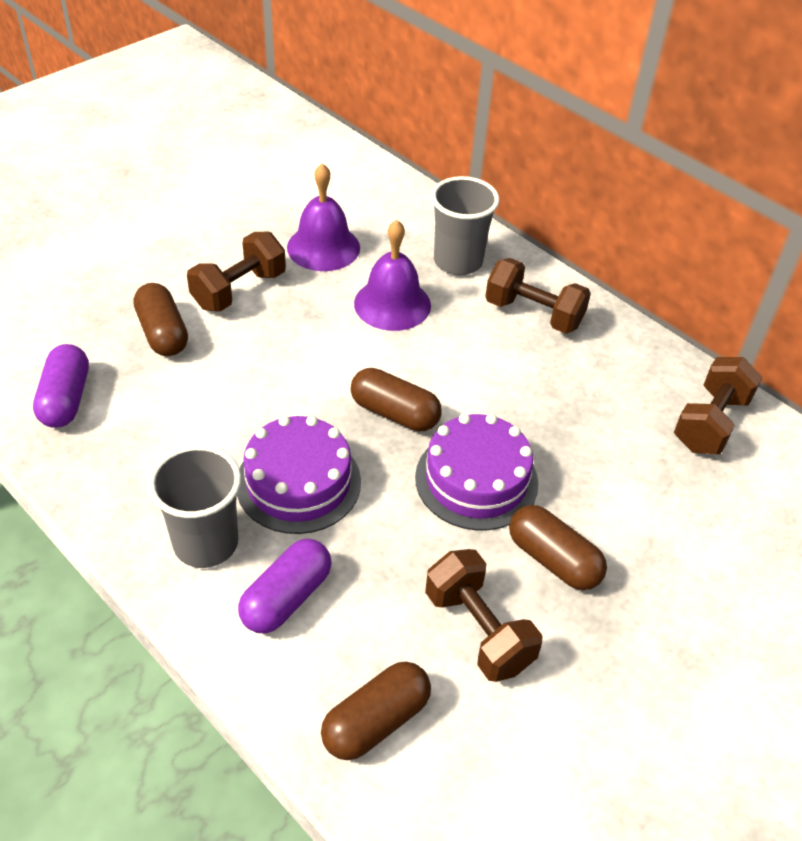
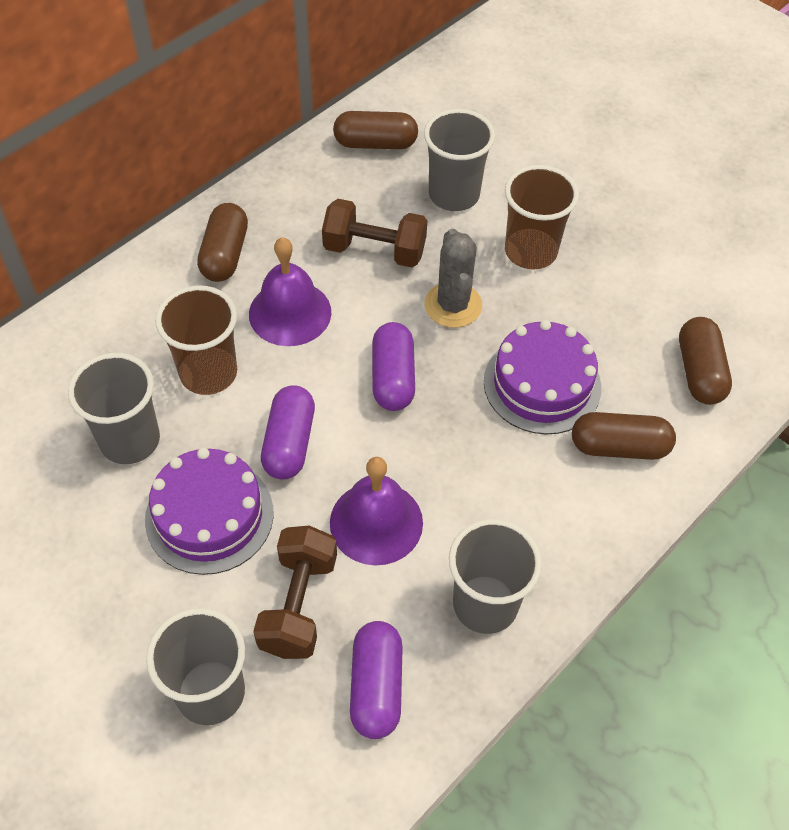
brown cup: 0 -> 2
brown dumbbell: 4 -> 2
grey cactus: 0 -> 1
grey cup: 2 -> 4
purple capsule: 2 -> 3

